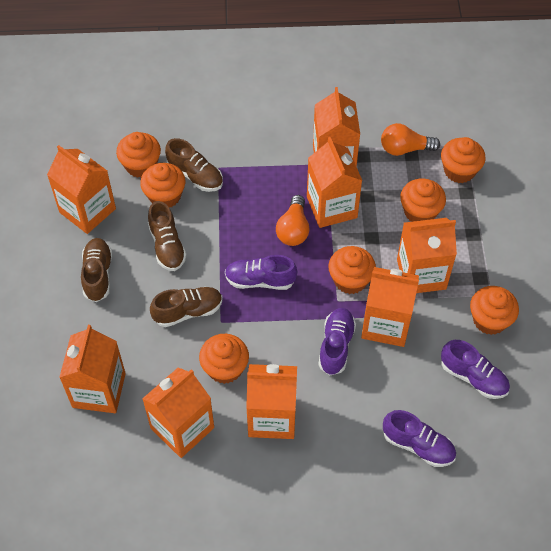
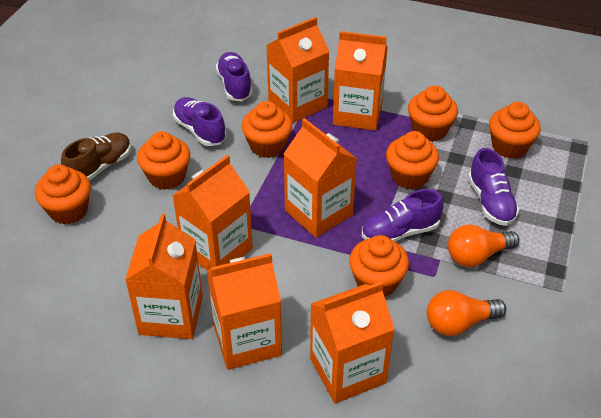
brown shoe: 4 -> 1
orange carton: 8 -> 7

